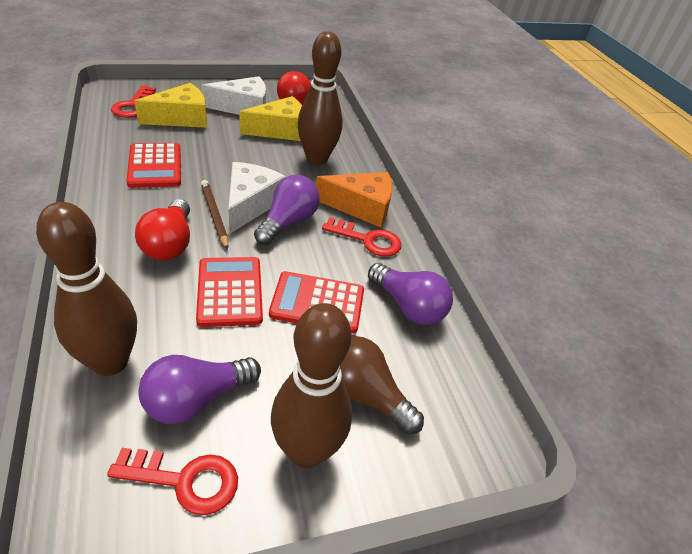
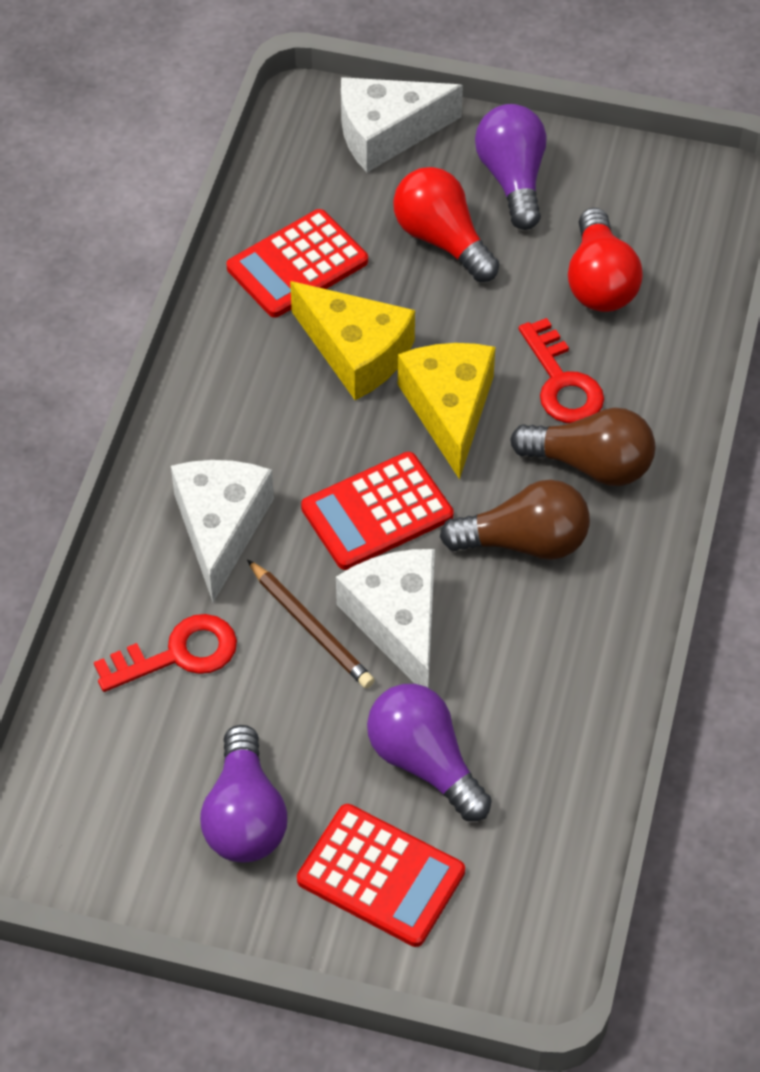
brown bowling pin: 3 -> 0
brown light bulb: 1 -> 2
orange cheese: 1 -> 0
red key: 3 -> 2
white cheese: 2 -> 3

